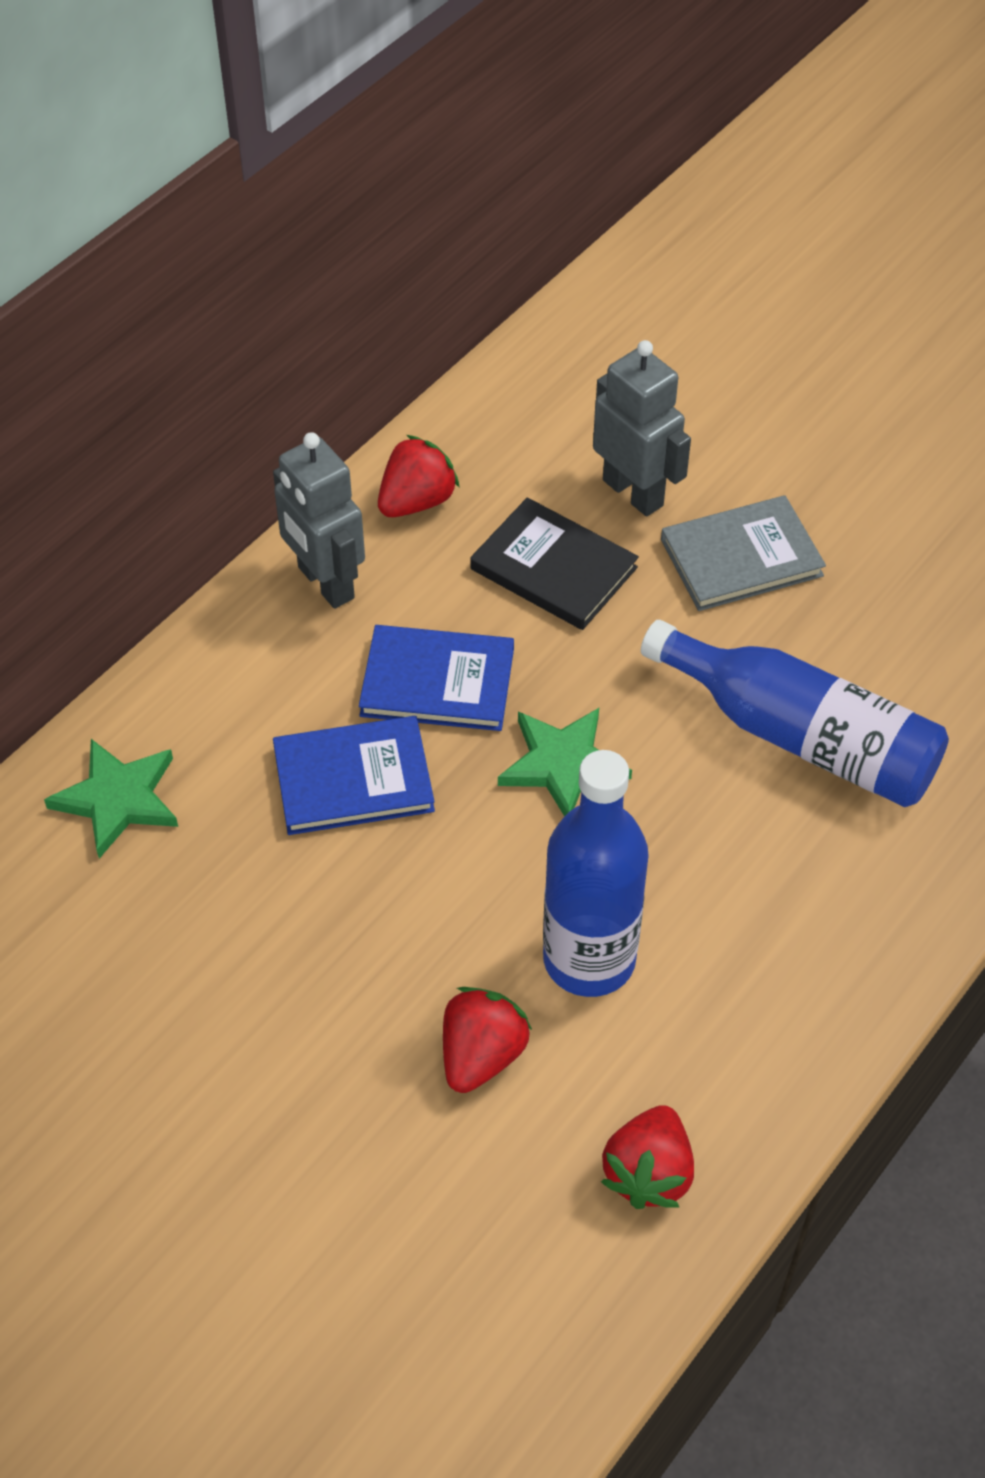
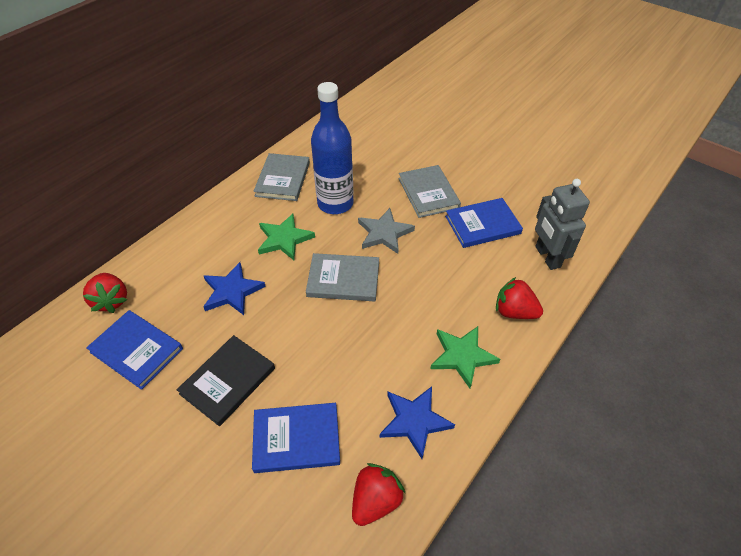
blue book: 2 -> 3
blue bottle: 2 -> 1
blue star: 0 -> 2
grey book: 1 -> 3
grey robot: 2 -> 1
grey star: 0 -> 1

